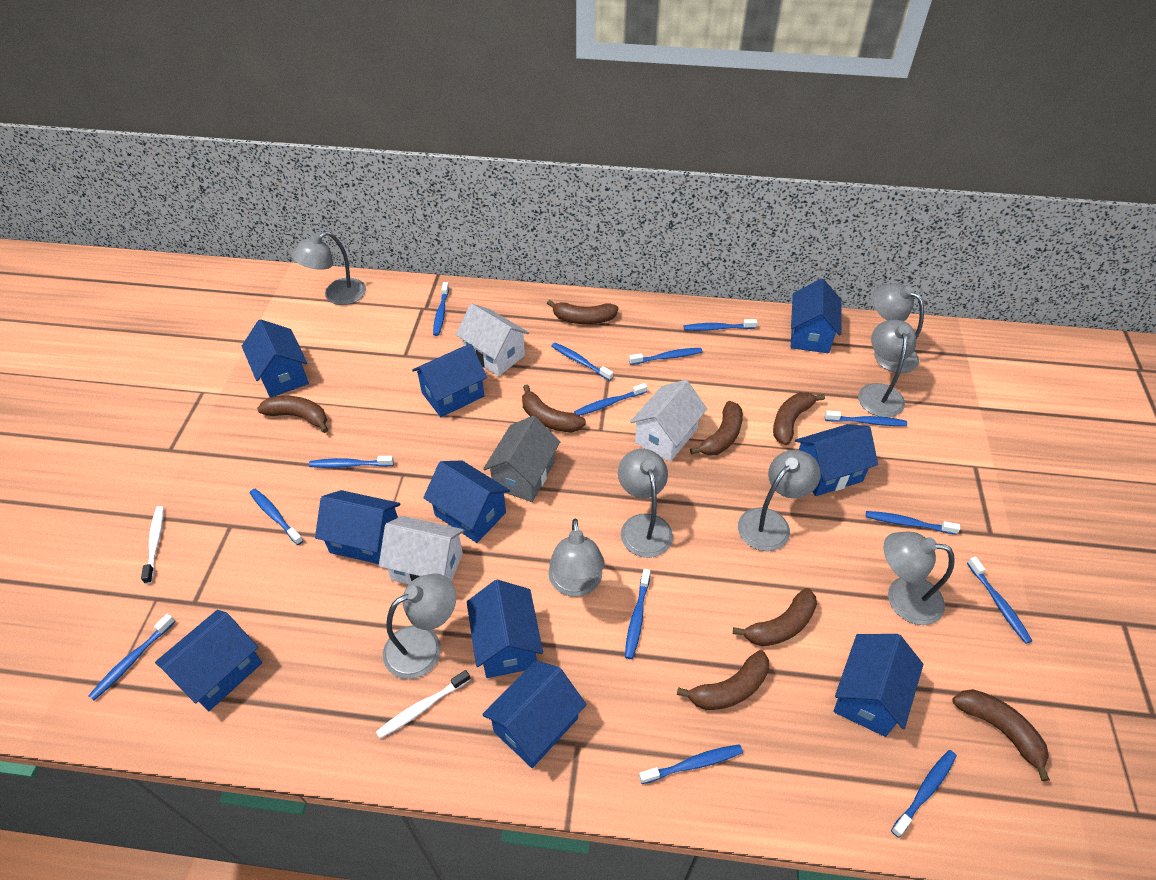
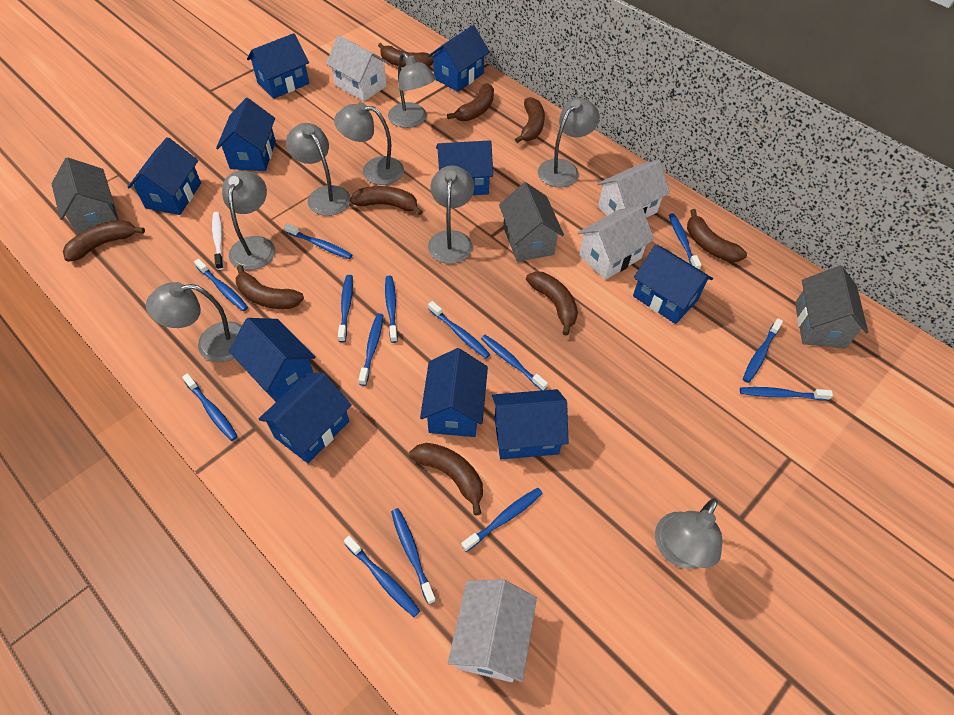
brown banana: 8 -> 9
grey house: 1 -> 3
white house: 3 -> 4
white toothbrush: 2 -> 1

